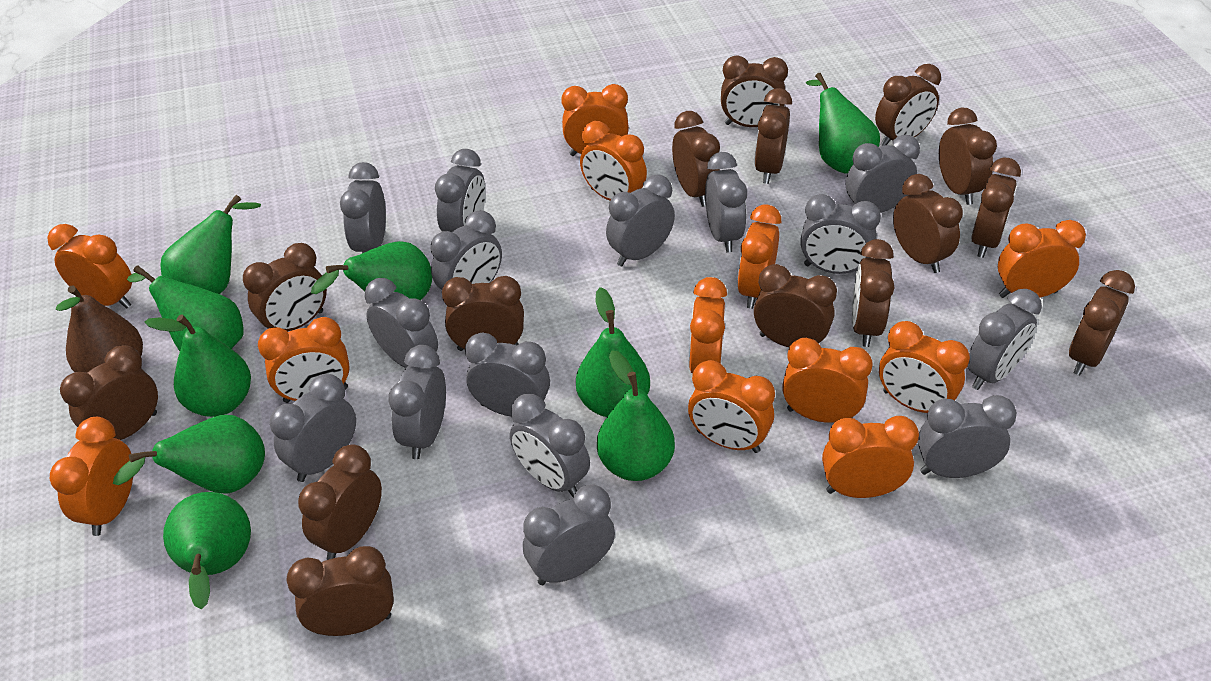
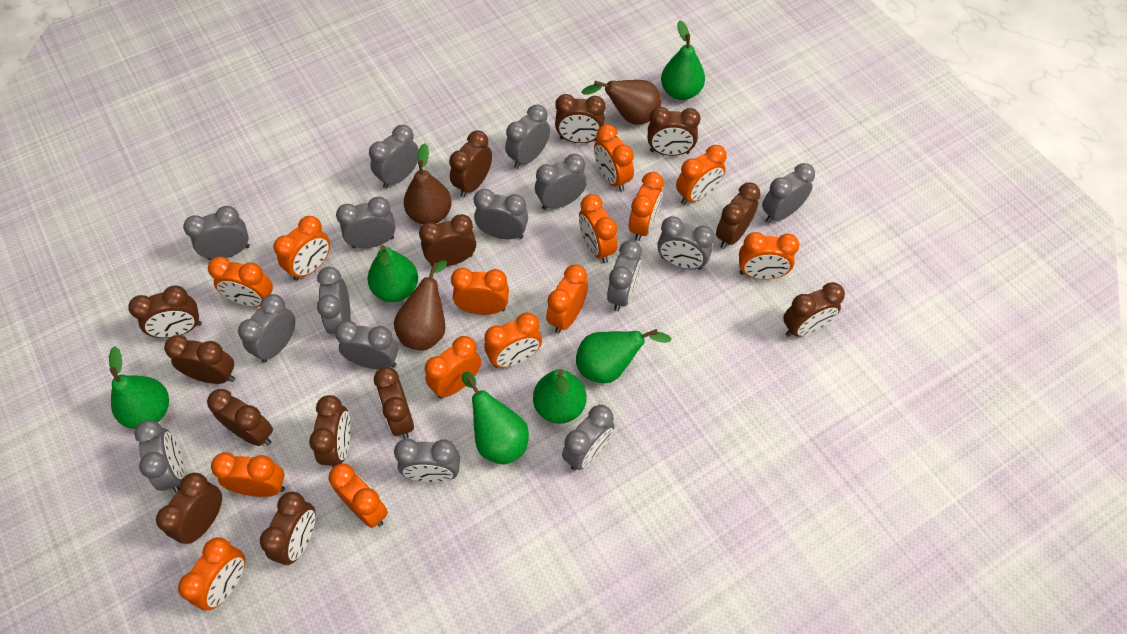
brown clock: 15 -> 13
brown pear: 1 -> 3
green pear: 9 -> 6
orange clock: 12 -> 14

